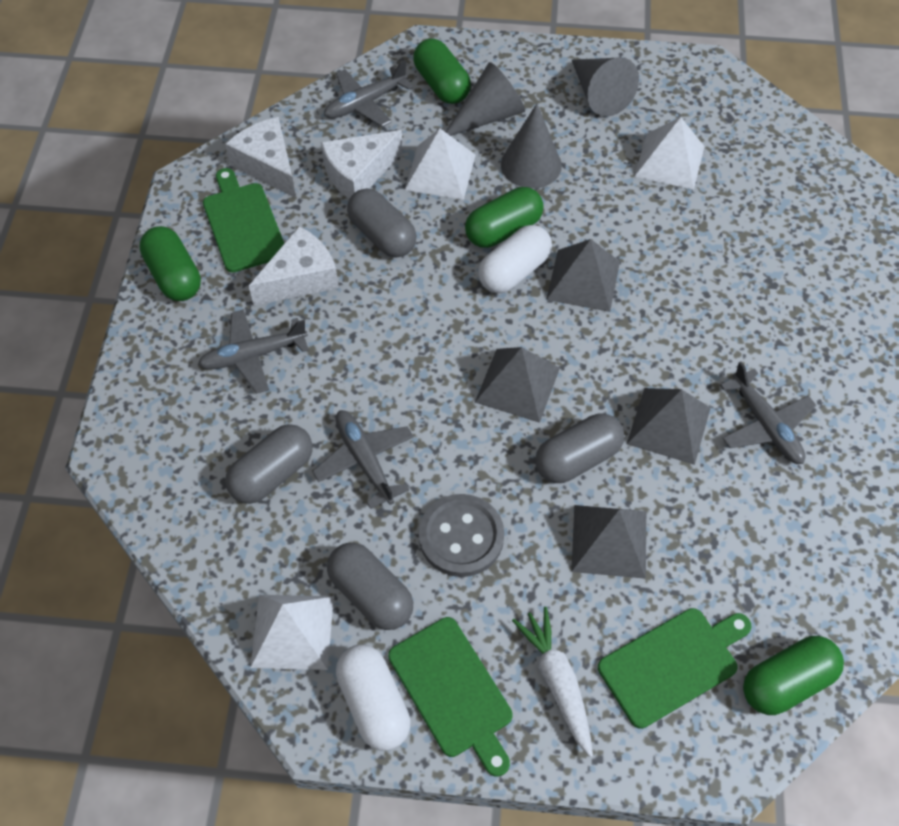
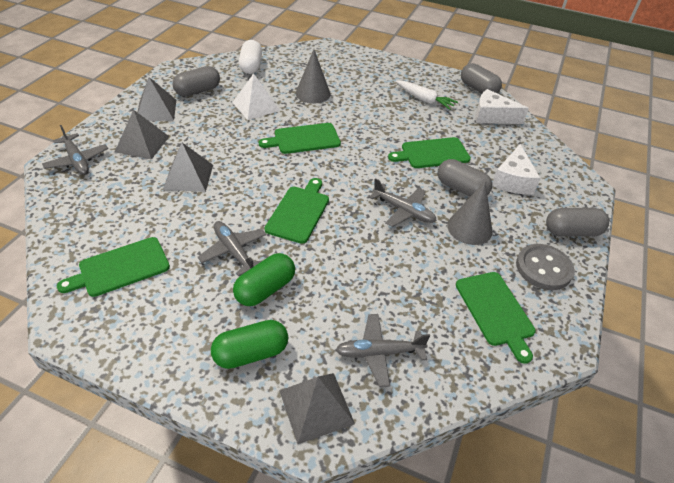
green capsule: 4 -> 2
green cutting board: 3 -> 5
grey cone: 3 -> 2
white capsule: 2 -> 1
white cheese: 3 -> 2
white pyramid: 3 -> 1

